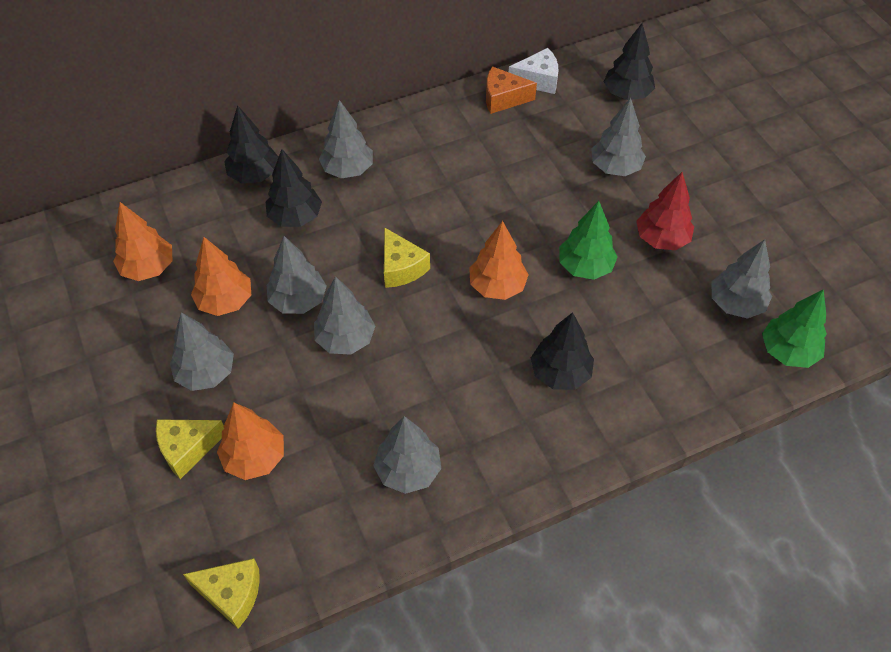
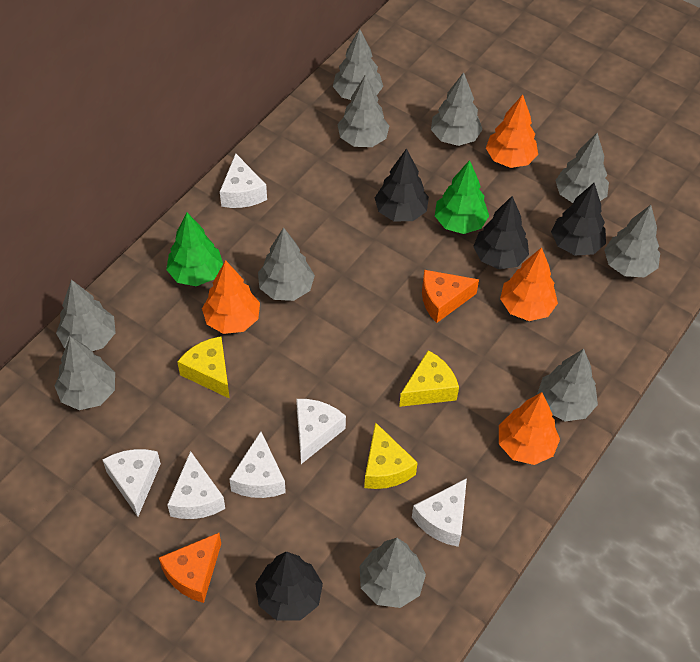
grey tree: 7 -> 10
orange cheese: 1 -> 2
red tree: 1 -> 0
white cheese: 1 -> 6

